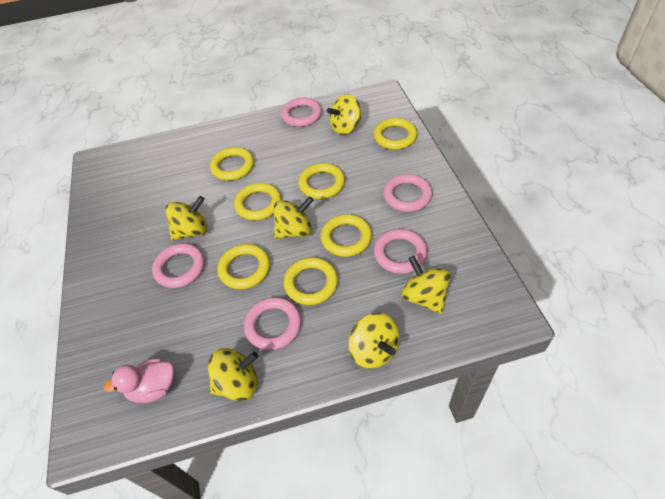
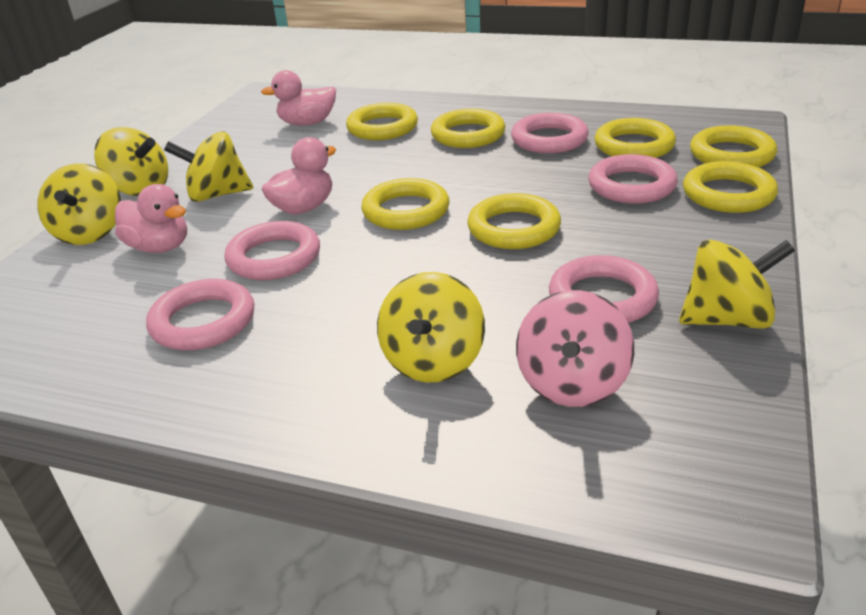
pink duck: 1 -> 3
pink spinning top: 0 -> 1
yellow spinning top: 6 -> 5

